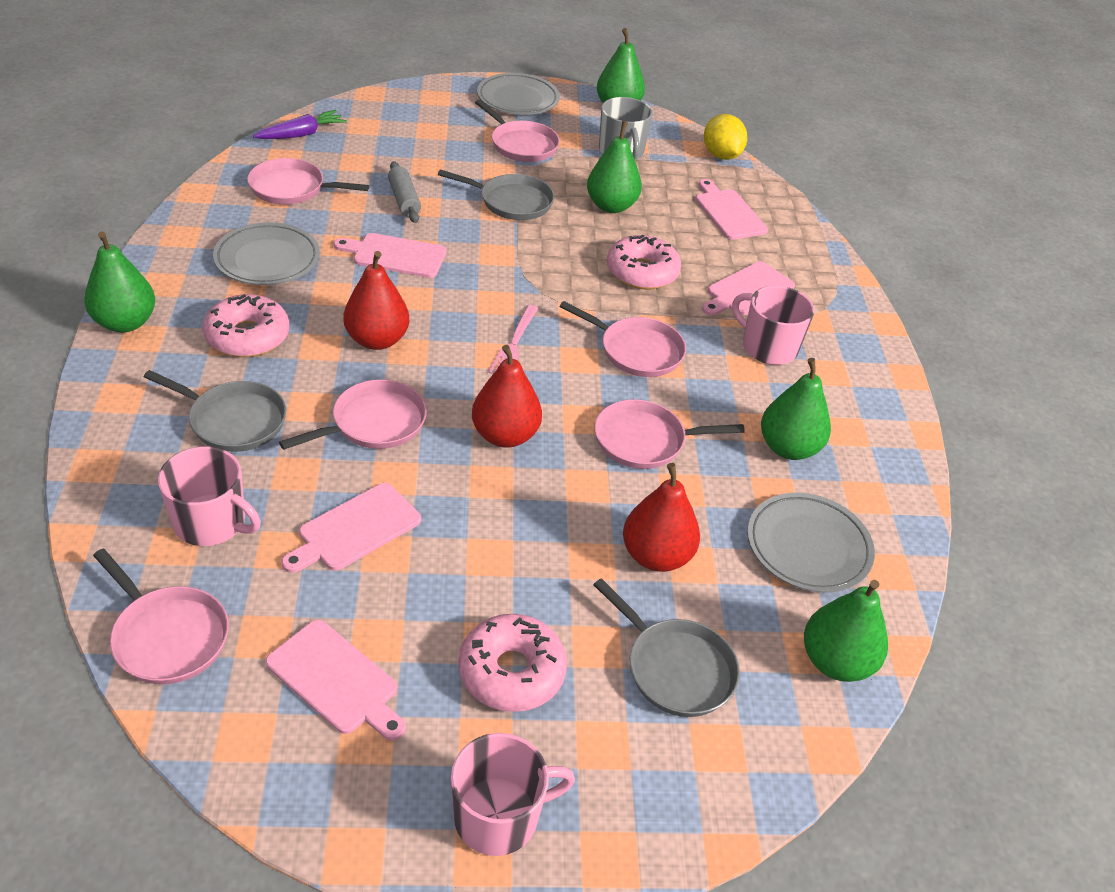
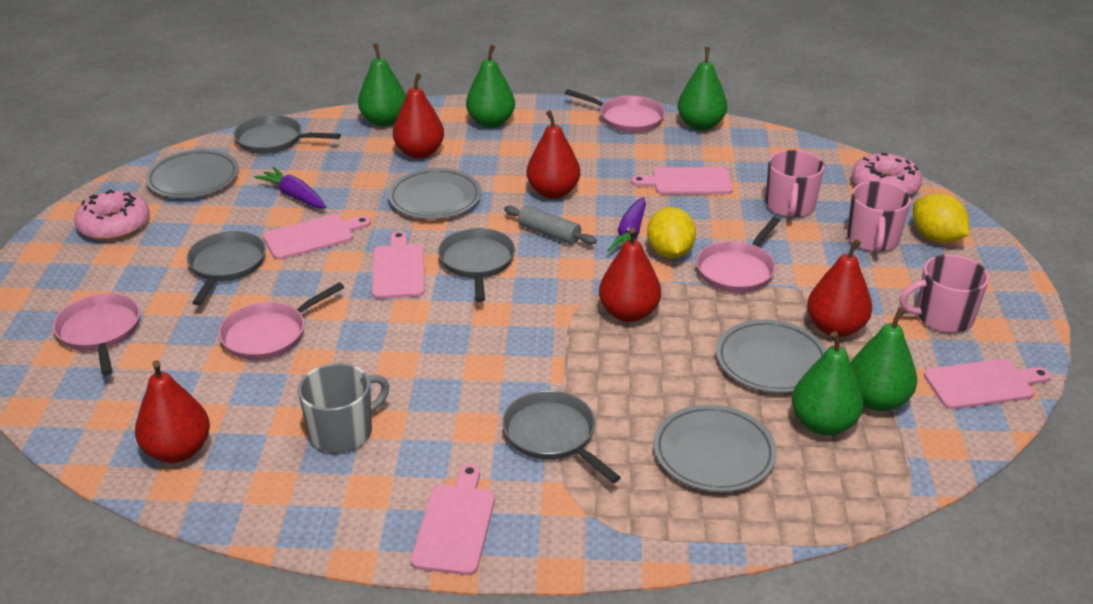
grey pan: 3 -> 4
grey plate: 3 -> 4
pink donut: 3 -> 2
pink fork: 1 -> 0
pink pan: 6 -> 4
purple carrot: 1 -> 2
red pear: 3 -> 5
yellow lemon: 1 -> 2

